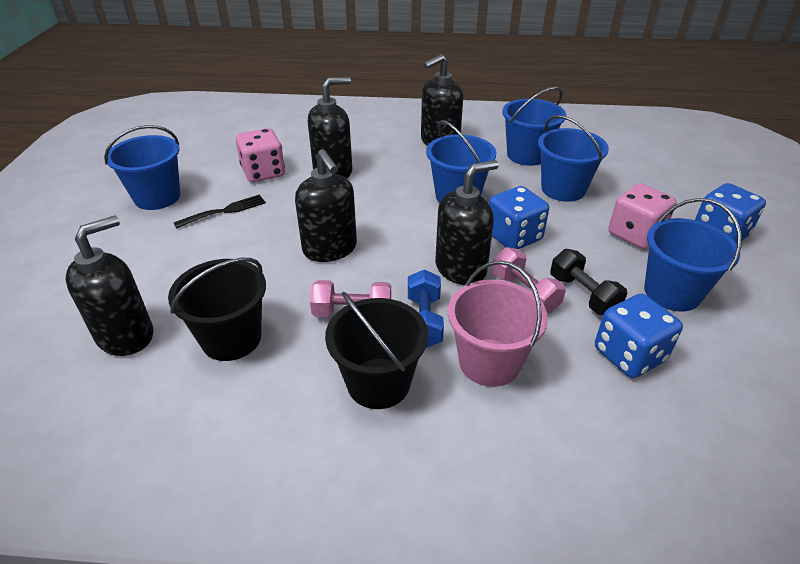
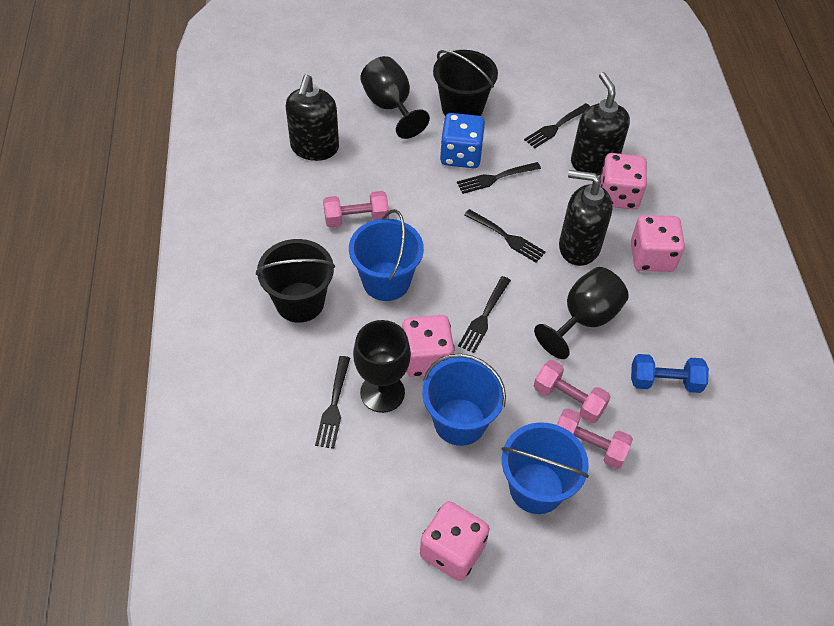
black dumbbell: 1 -> 0
black fork: 1 -> 5
black goblet: 0 -> 3
black soap dispenser: 5 -> 3
blue bucket: 5 -> 3
blue dice: 3 -> 1
pink bucket: 1 -> 0
pink dice: 2 -> 4
pink dumbbell: 2 -> 3

